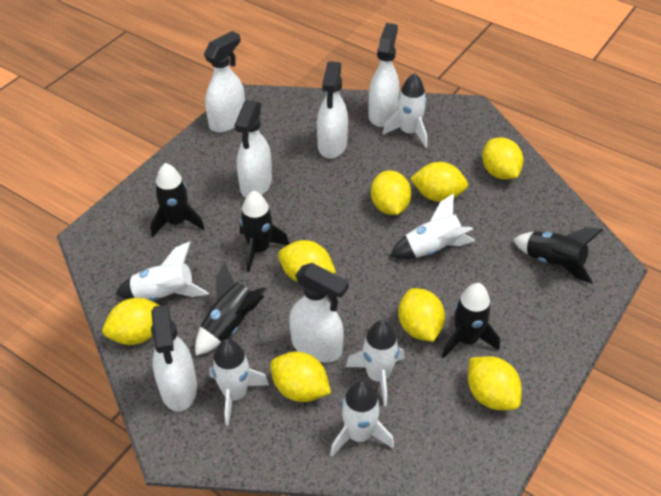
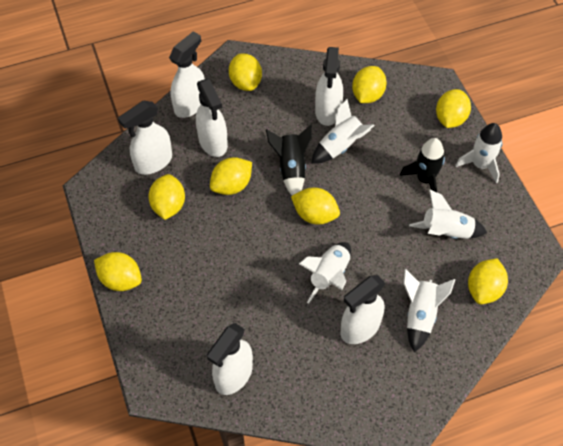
black rocket: 5 -> 2
white rocket: 6 -> 5

